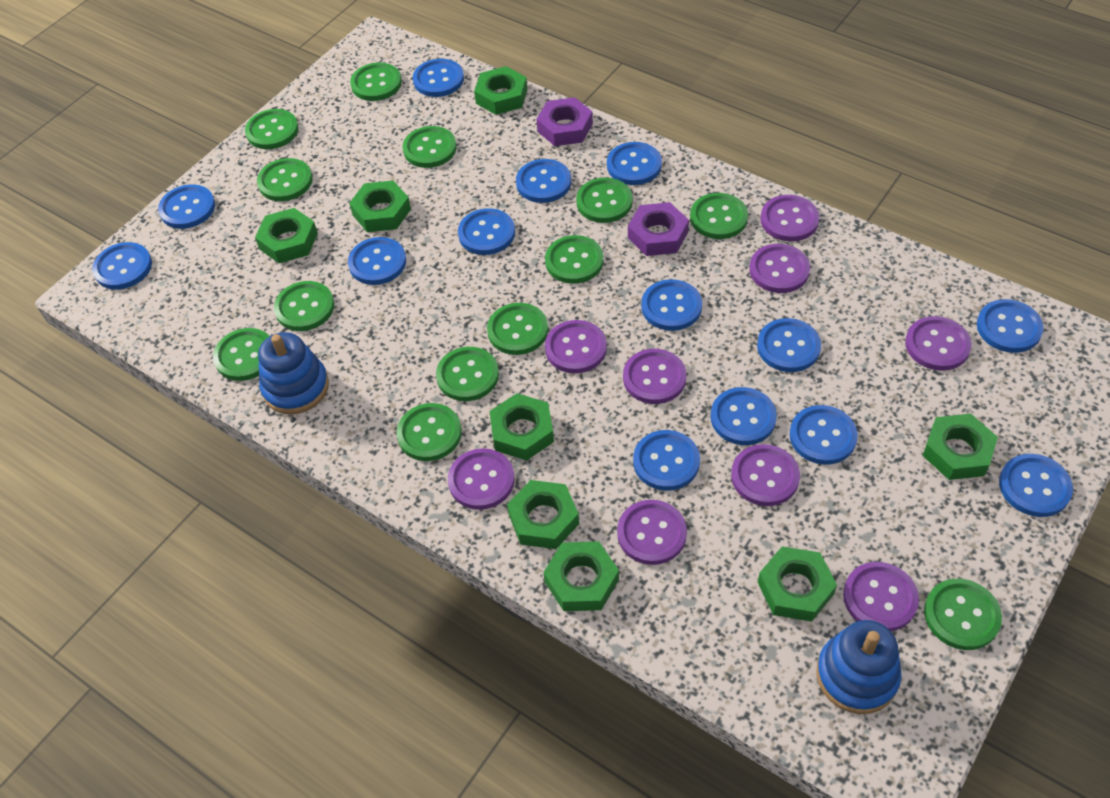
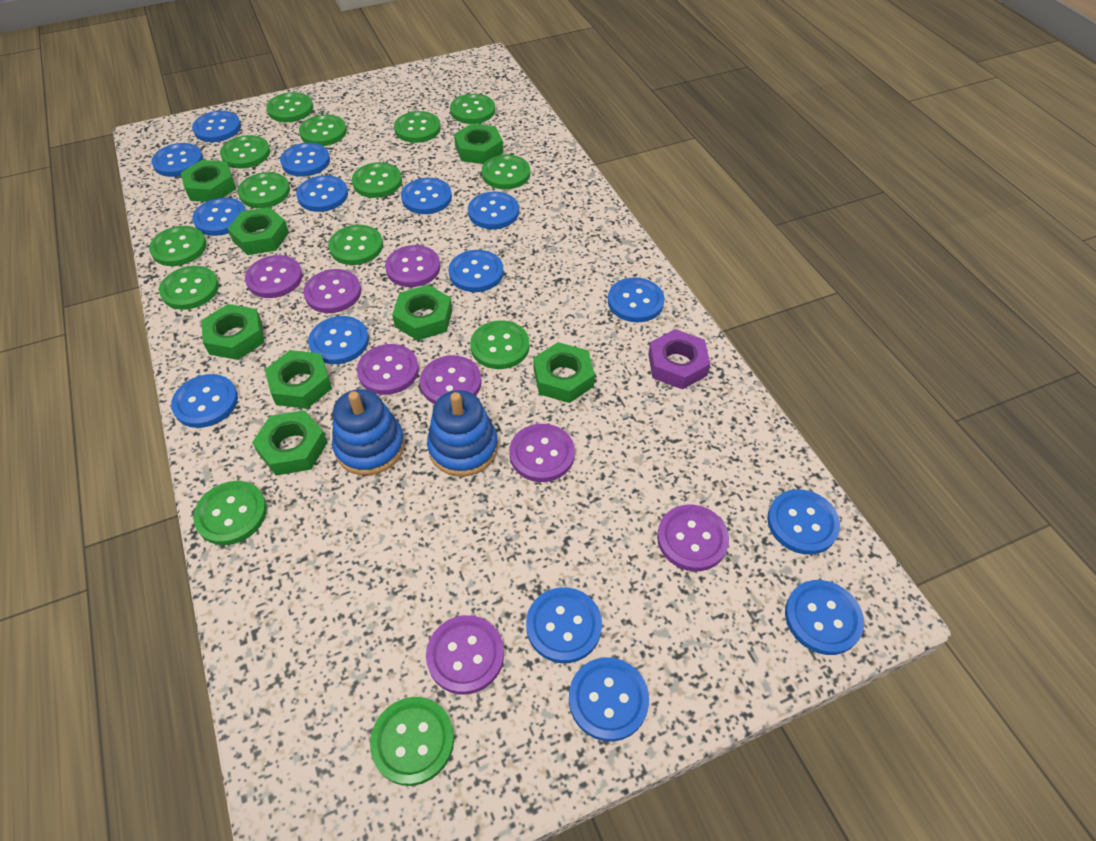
blue button: 14 -> 15
green button: 13 -> 14
purple button: 9 -> 8
purple nut: 2 -> 1

